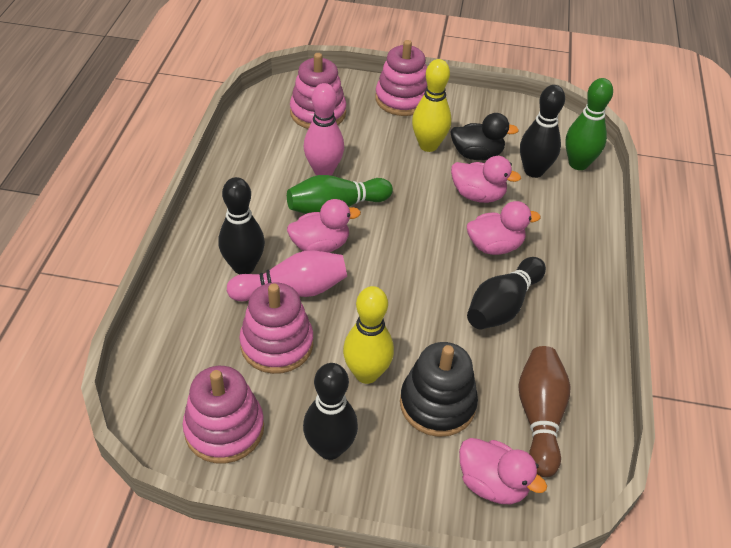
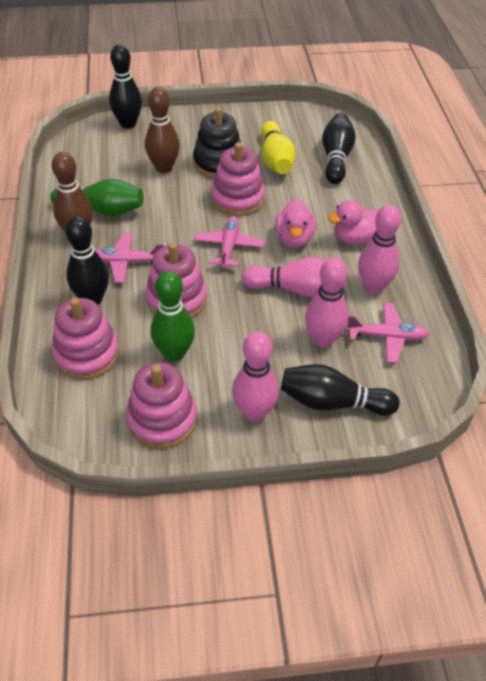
black duck: 1 -> 0
brown bowling pin: 1 -> 2
pink bowling pin: 2 -> 4
pink duck: 4 -> 2
pink plane: 0 -> 3
yellow bowling pin: 2 -> 1

